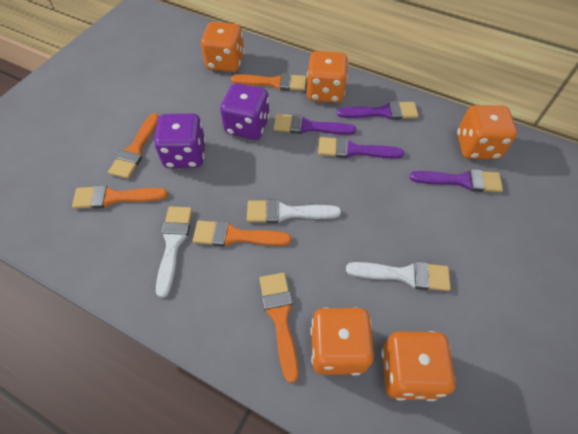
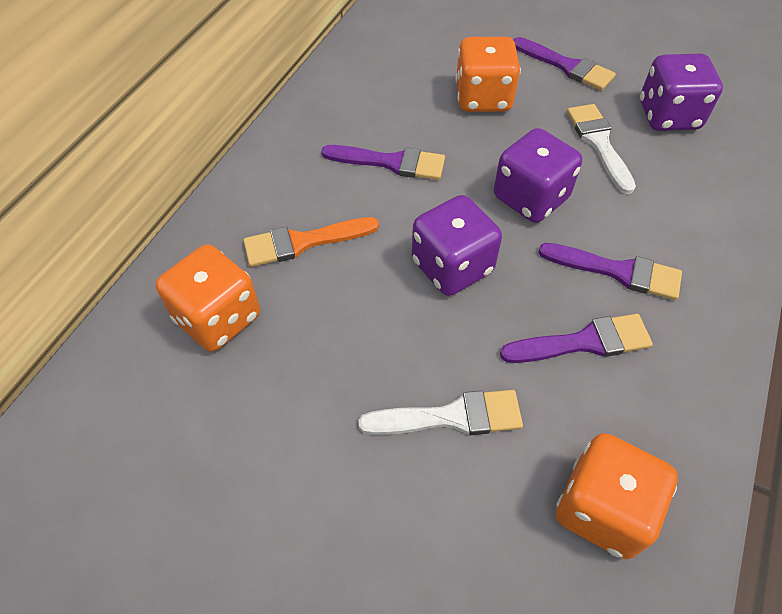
orange brush: 5 -> 1
orange dice: 5 -> 3
purple dice: 2 -> 3
white brush: 3 -> 2

